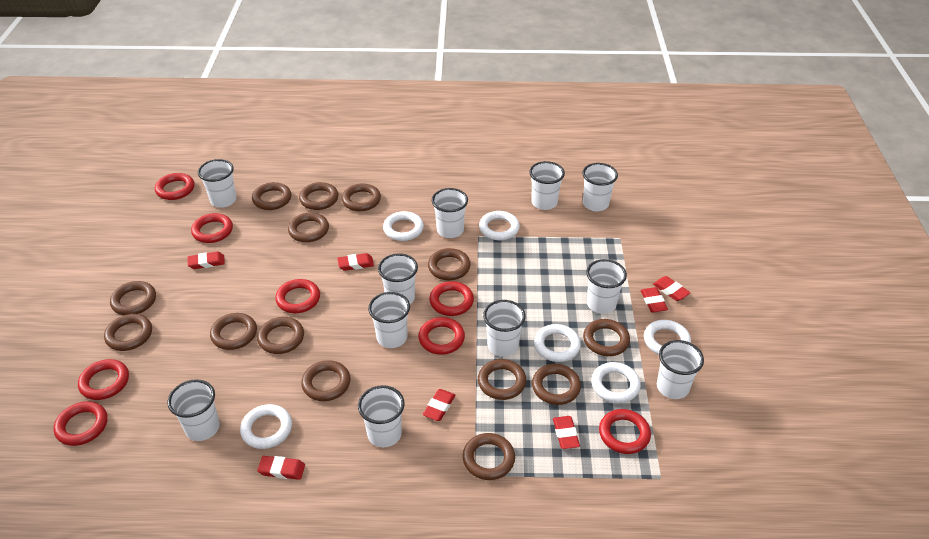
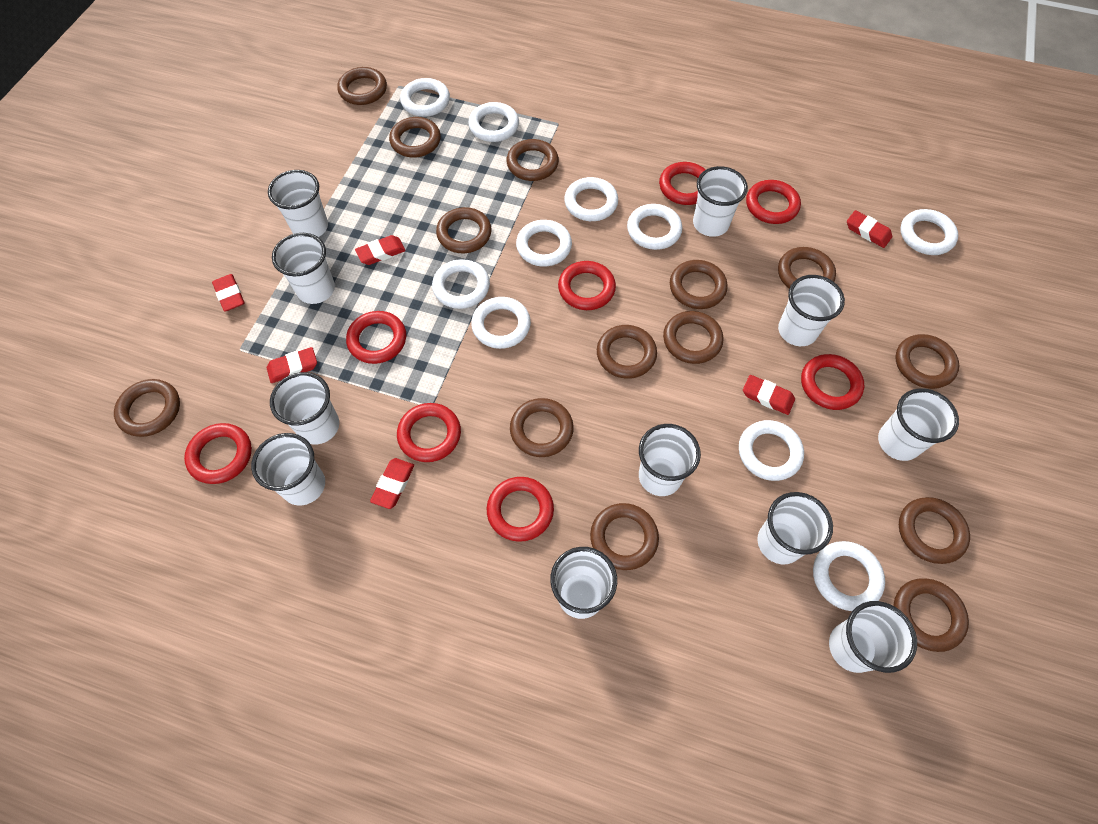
red eraser: 7 -> 6
white ring: 6 -> 10

